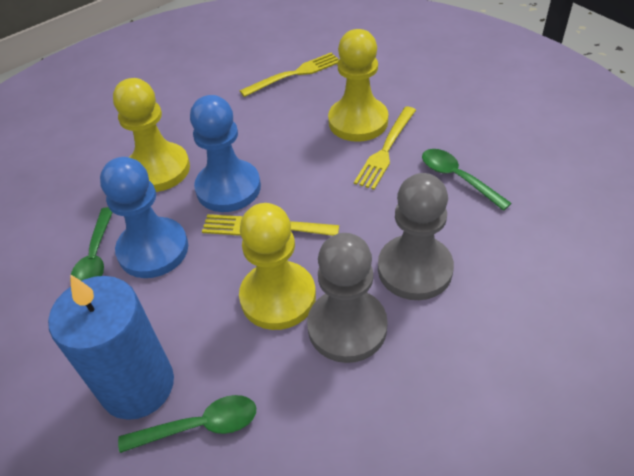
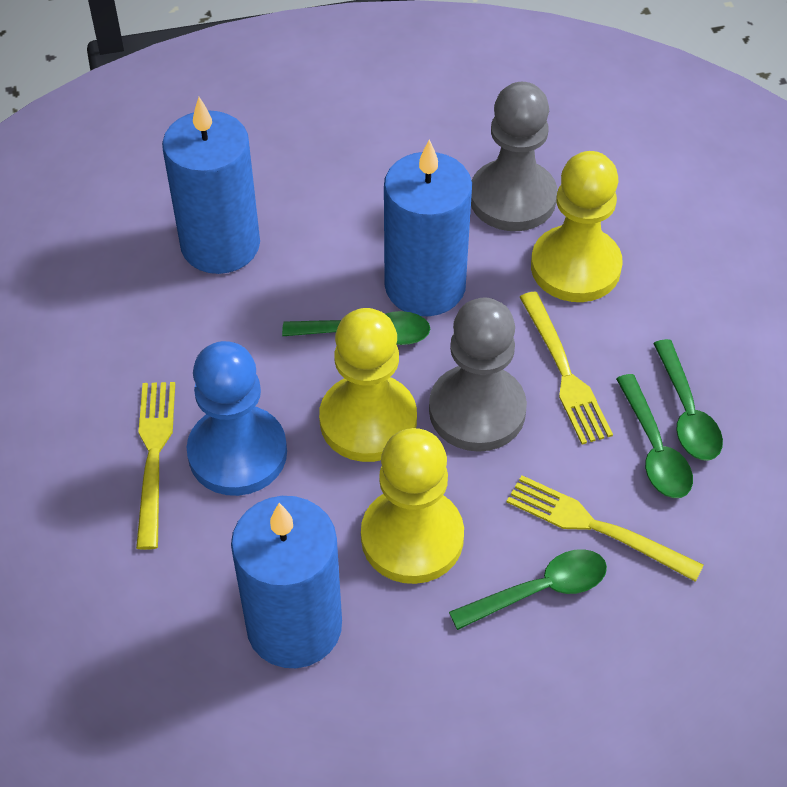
blue candle: 1 -> 3
blue pawn: 2 -> 1
green spoon: 3 -> 4

